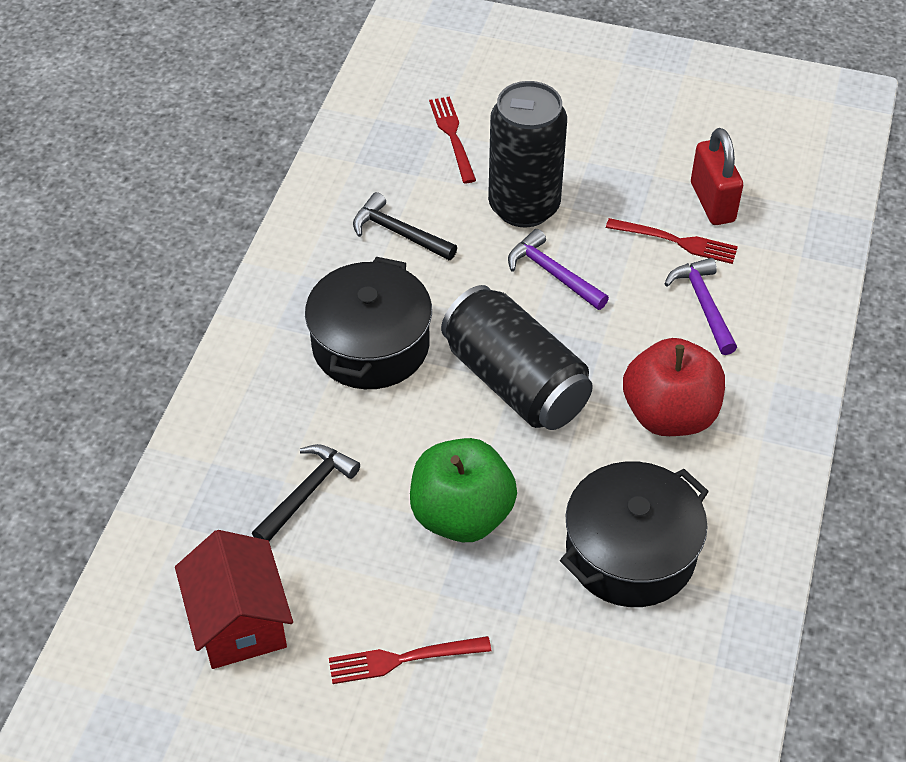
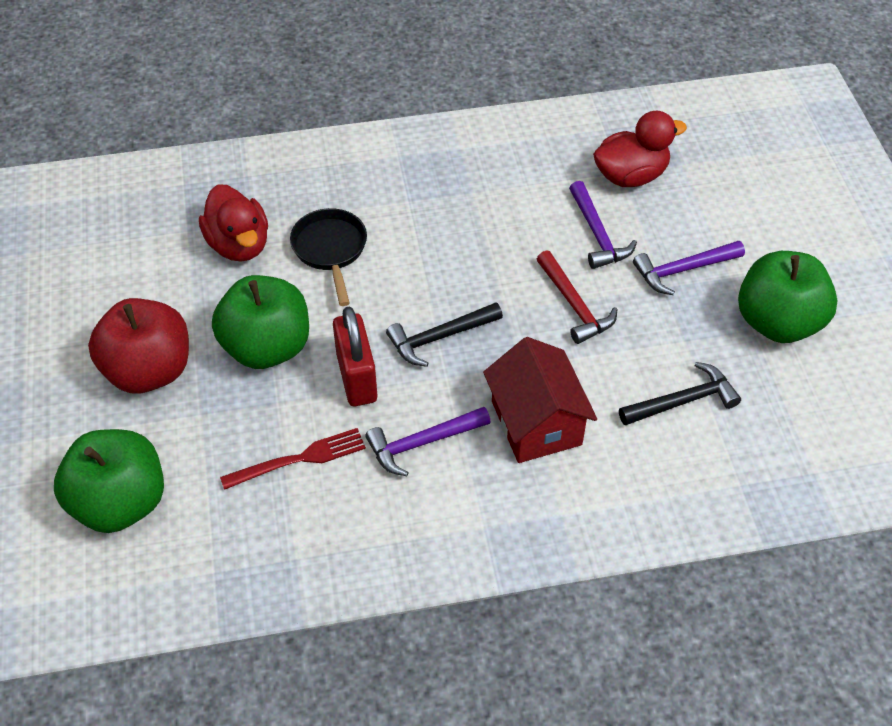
black can: 2 -> 0
black pan: 0 -> 1
black pot: 2 -> 0
green apple: 1 -> 3
purple hammer: 2 -> 3
red duck: 0 -> 2
red fork: 3 -> 1
red hammer: 0 -> 1

